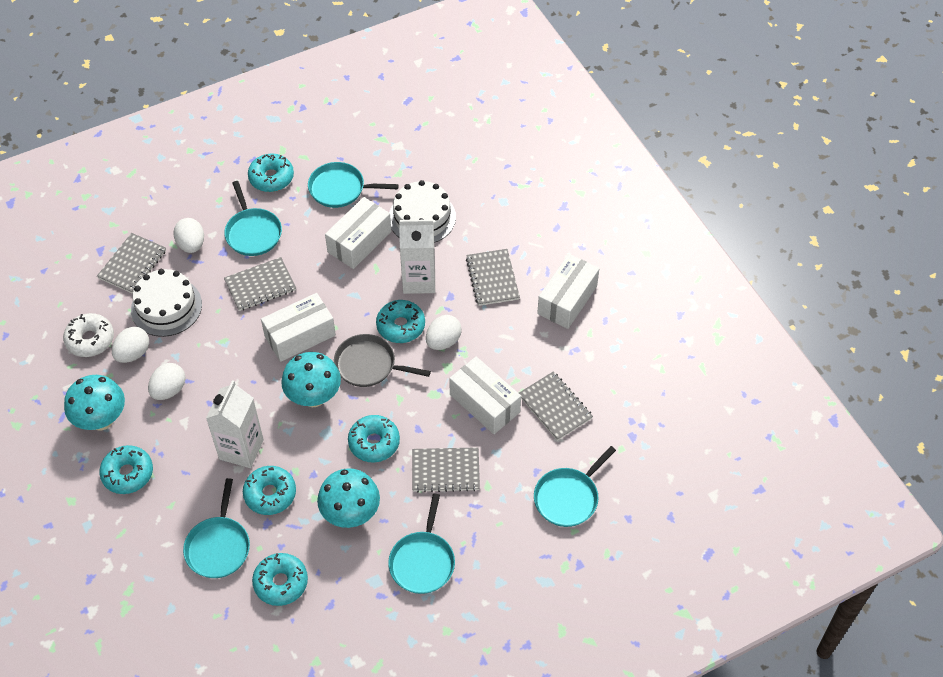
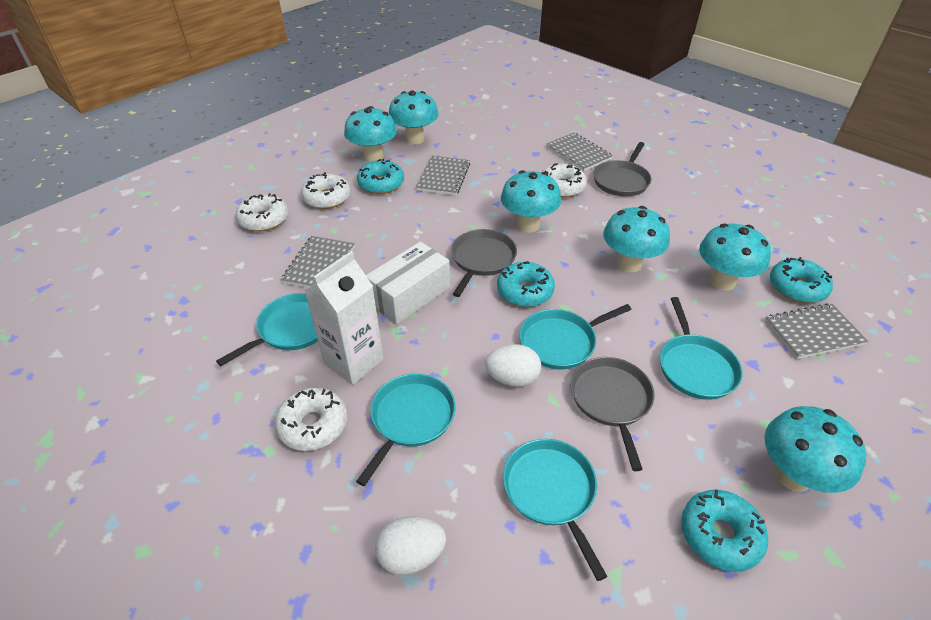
grey notebook: 5 -> 4
grey pan: 1 -> 3
turquoise donut: 6 -> 4
turquoise mushroom: 3 -> 6
white box: 4 -> 1
white cake: 2 -> 0
white carton: 2 -> 1
white donut: 1 -> 4
white egg: 4 -> 2

